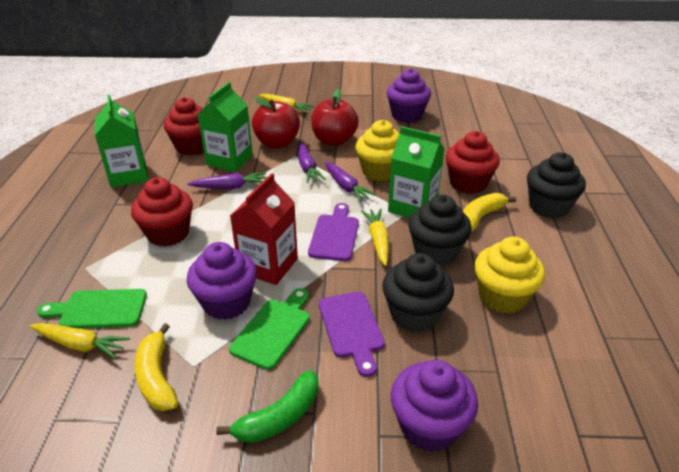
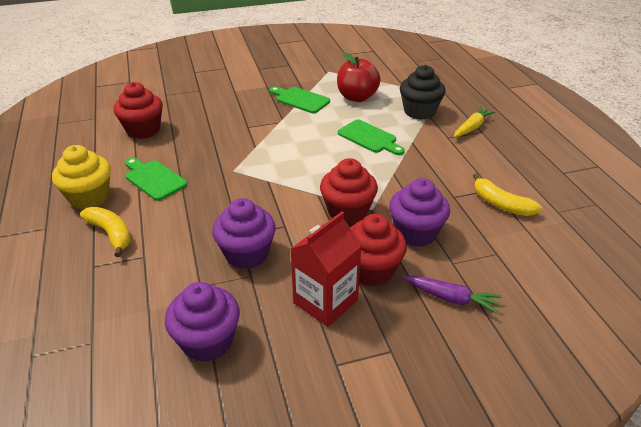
black cupcake: 3 -> 1
green banana: 1 -> 0
green carton: 3 -> 0
green cutting board: 2 -> 3
purple carrot: 3 -> 1
purple cutting board: 2 -> 0
red apple: 2 -> 1
yellow carrot: 3 -> 1
yellow cupcake: 2 -> 1

